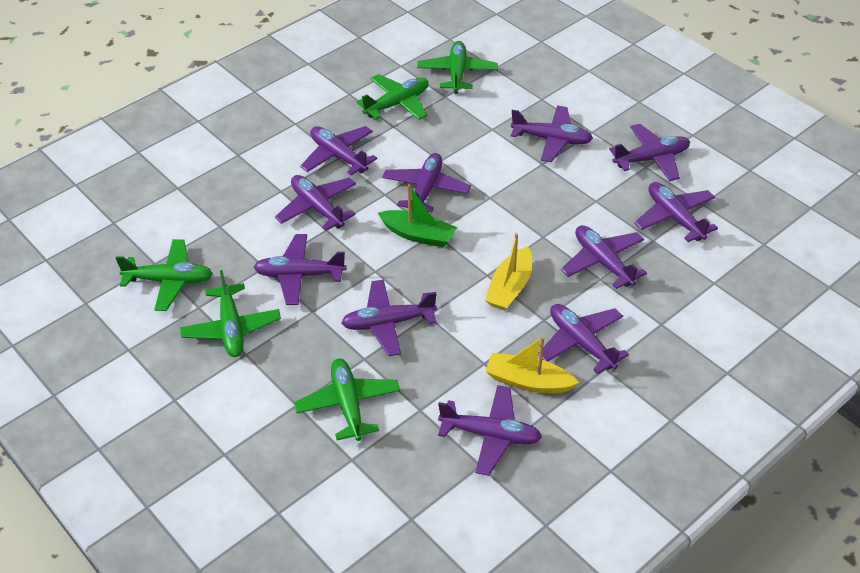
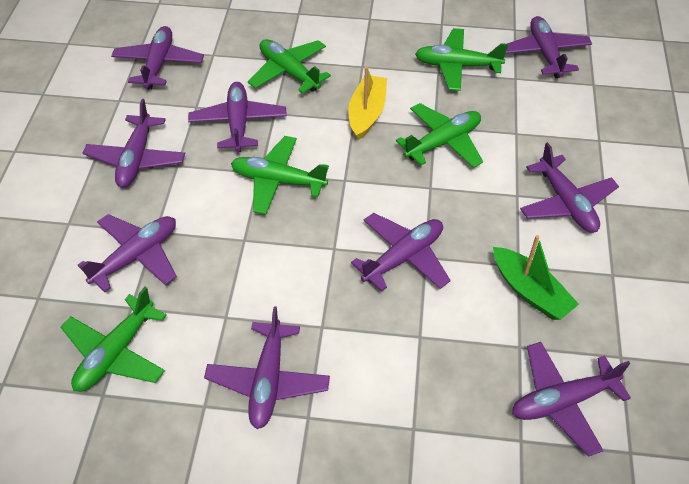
purple plane: 11 -> 9
yellow boat: 2 -> 1

